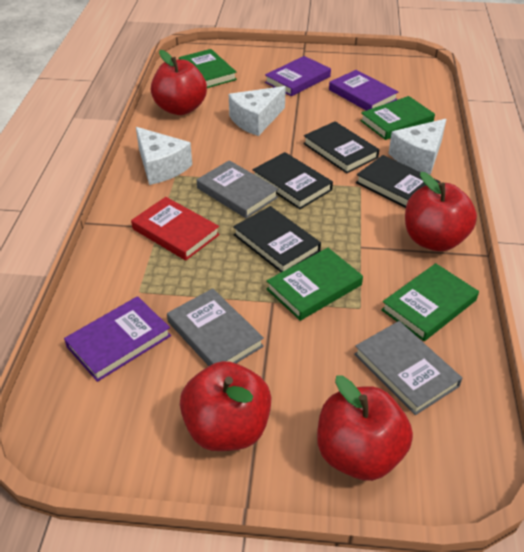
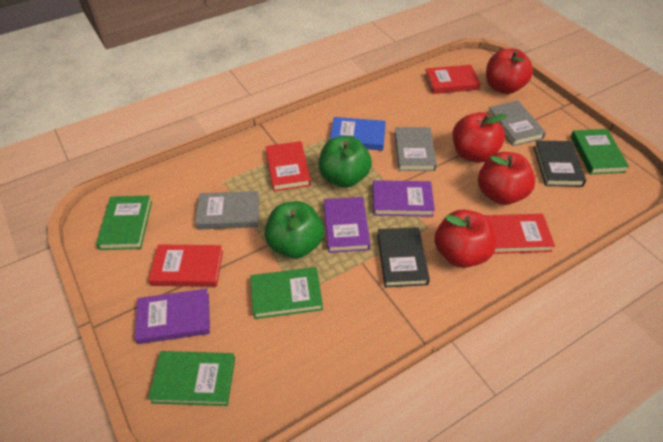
black book: 4 -> 2
blue book: 0 -> 1
green apple: 0 -> 2
red book: 1 -> 4
white cheese: 3 -> 0

